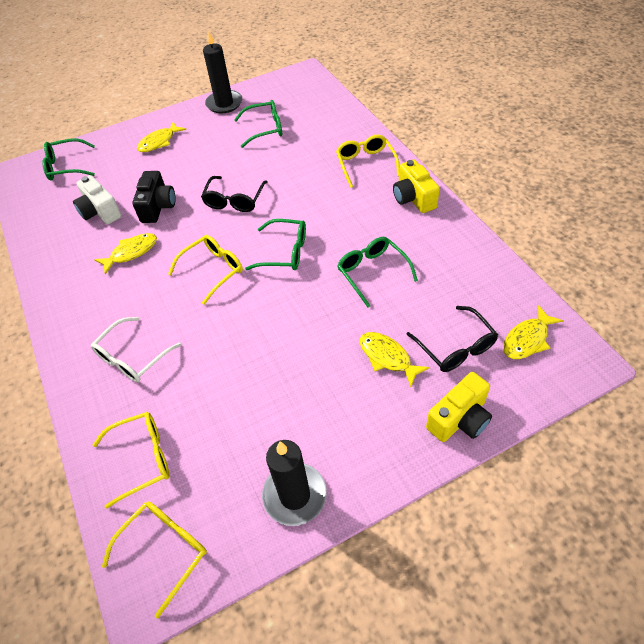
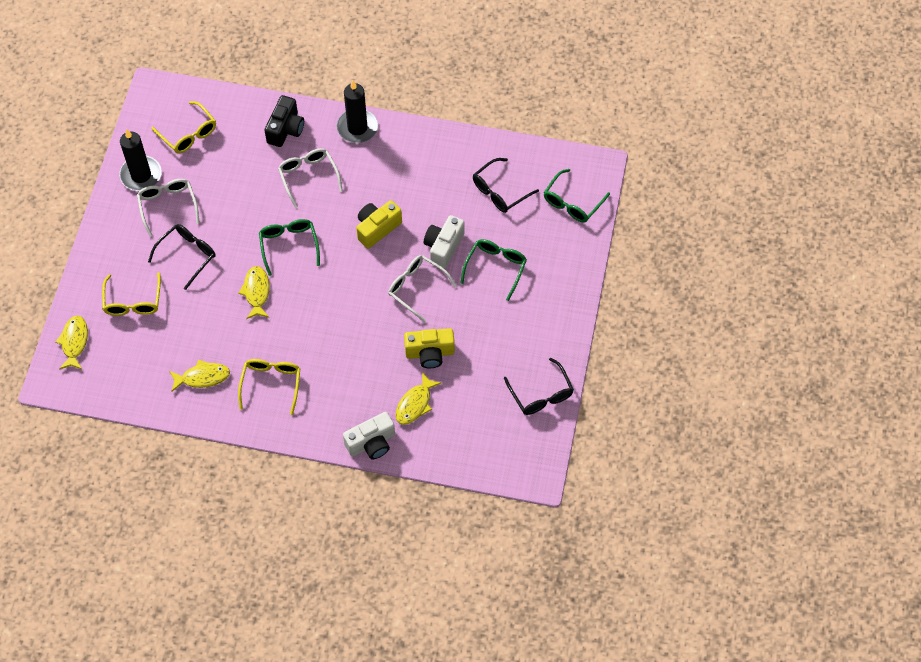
black glasses: 2 -> 3
green glasses: 4 -> 3
white camera: 1 -> 2
white glasses: 1 -> 3
yellow glasses: 4 -> 3

